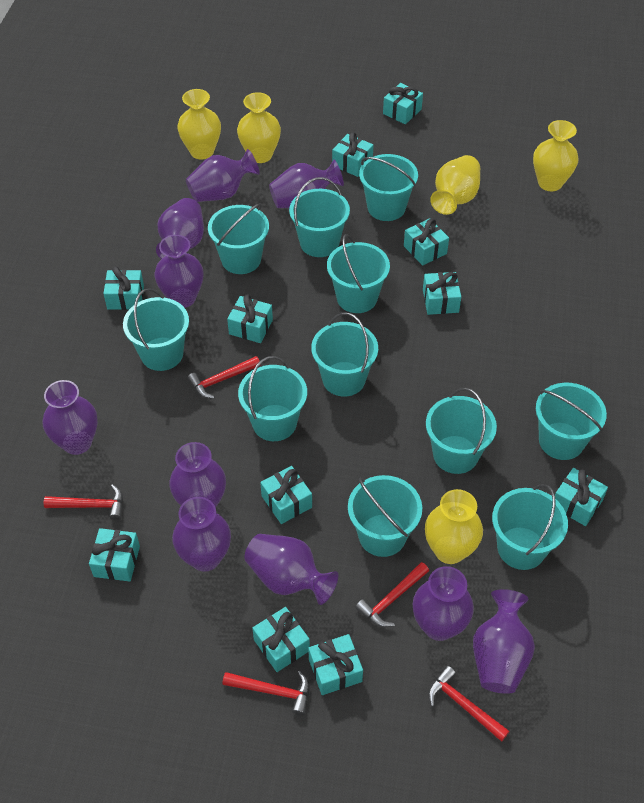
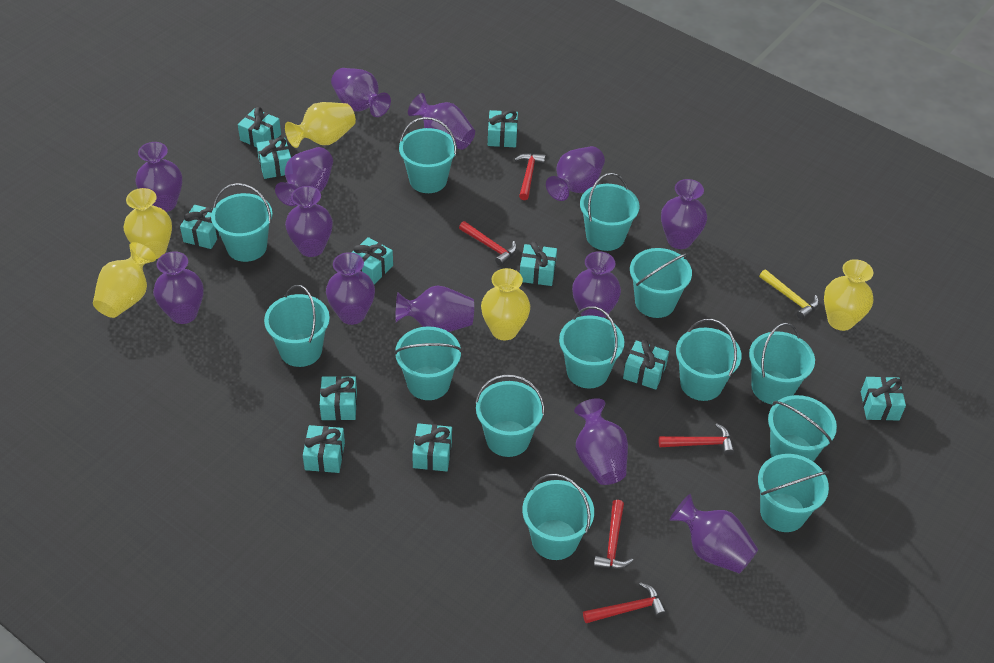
purple vase: 10 -> 13
turquoise bucket: 11 -> 13
yellow hammer: 0 -> 1

